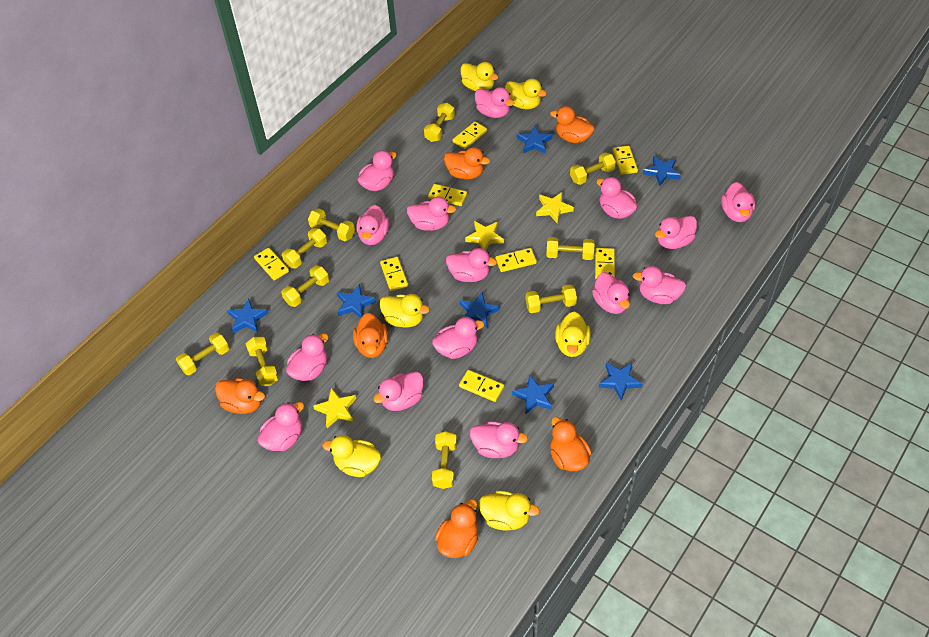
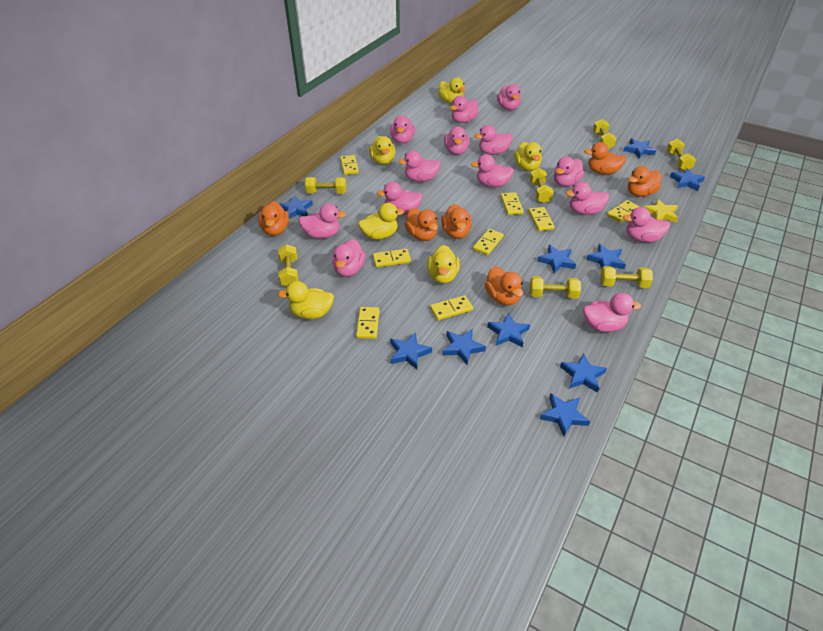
blue star: 7 -> 10
pink duck: 15 -> 14
yellow dumbbell: 10 -> 7
yellow star: 3 -> 1

